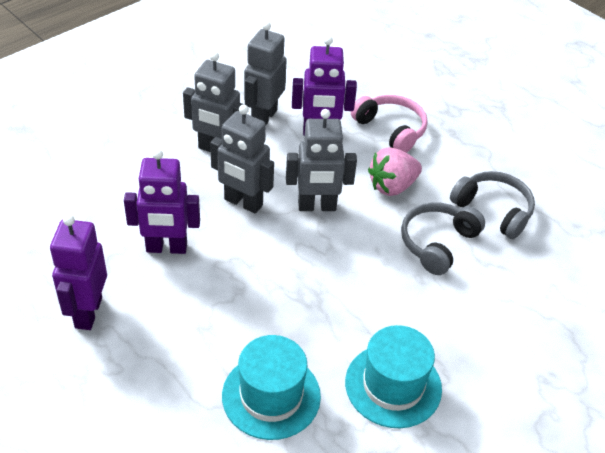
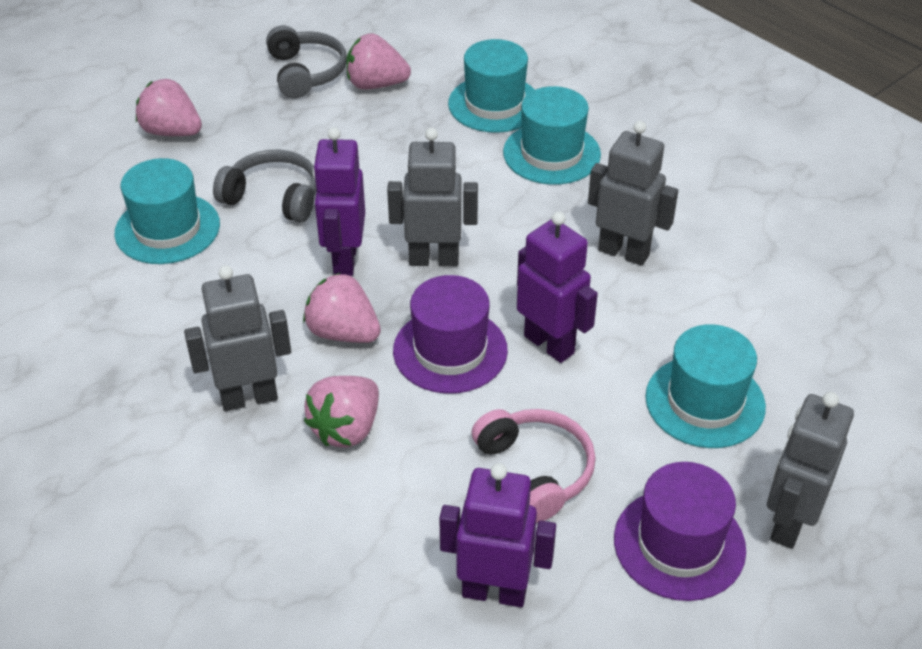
pink strawberry: 1 -> 4
purple hat: 0 -> 2
turquoise hat: 2 -> 4

